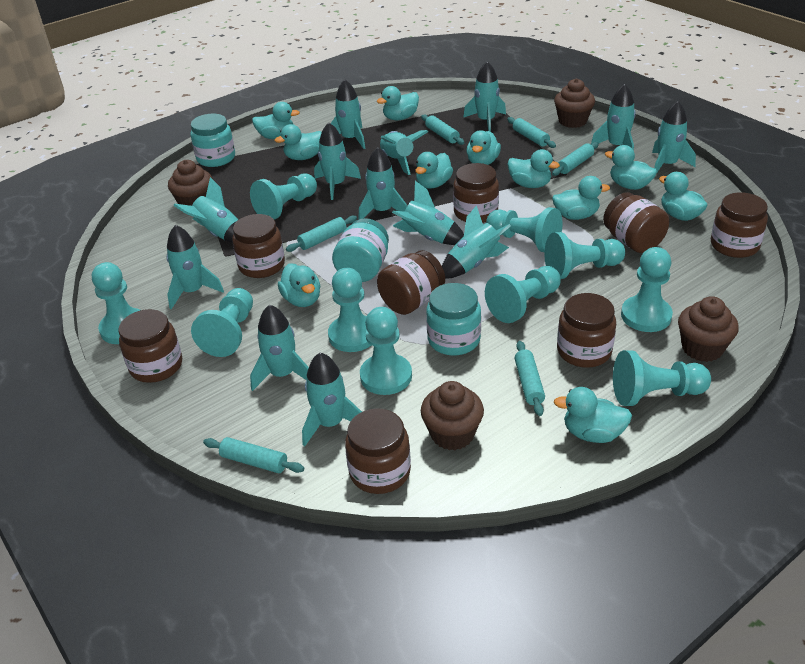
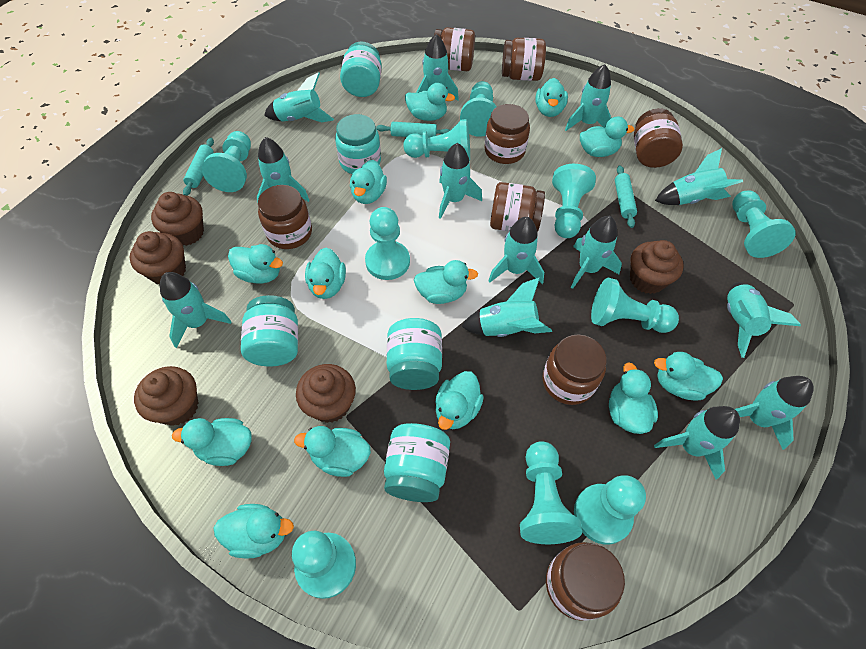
brown cupcake: 4 -> 5
turquoise duck: 11 -> 13
turquoise jar: 3 -> 5
turquoise rolling pin: 6 -> 3

